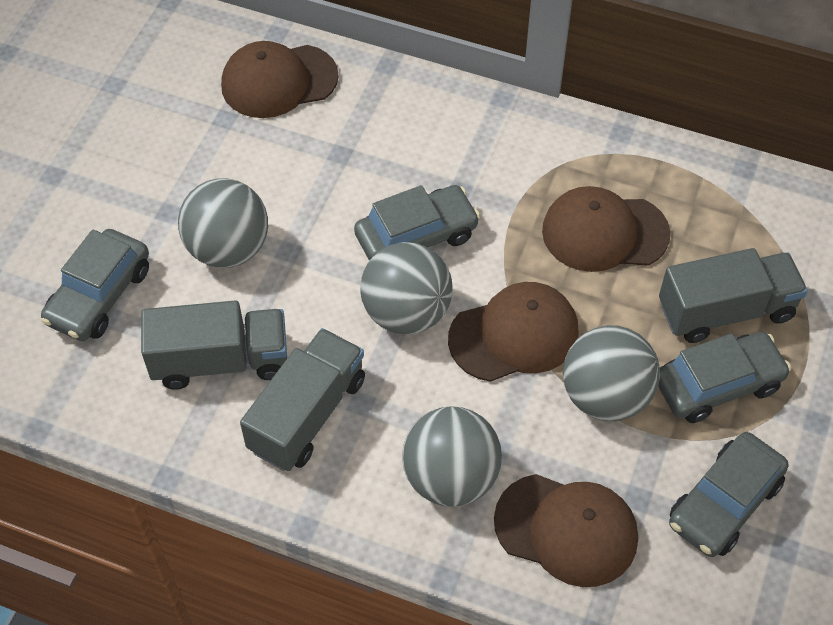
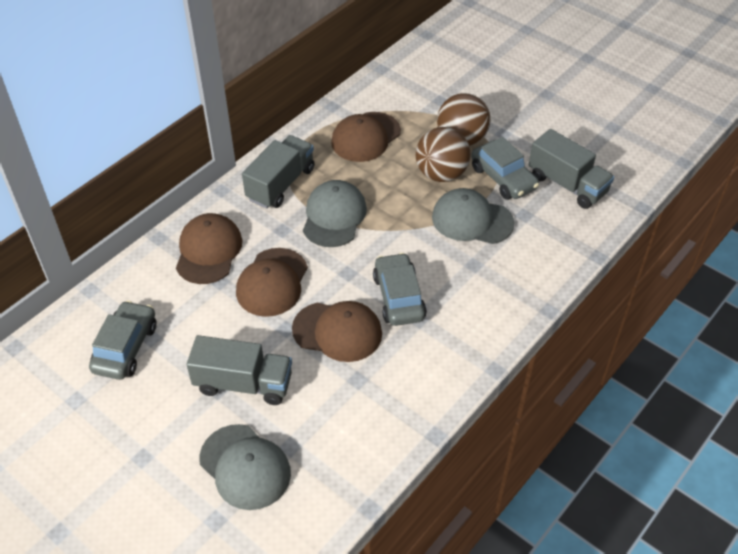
brown ball: 0 -> 2
grey ball: 4 -> 0
grey cap: 0 -> 3
grey car: 4 -> 3

